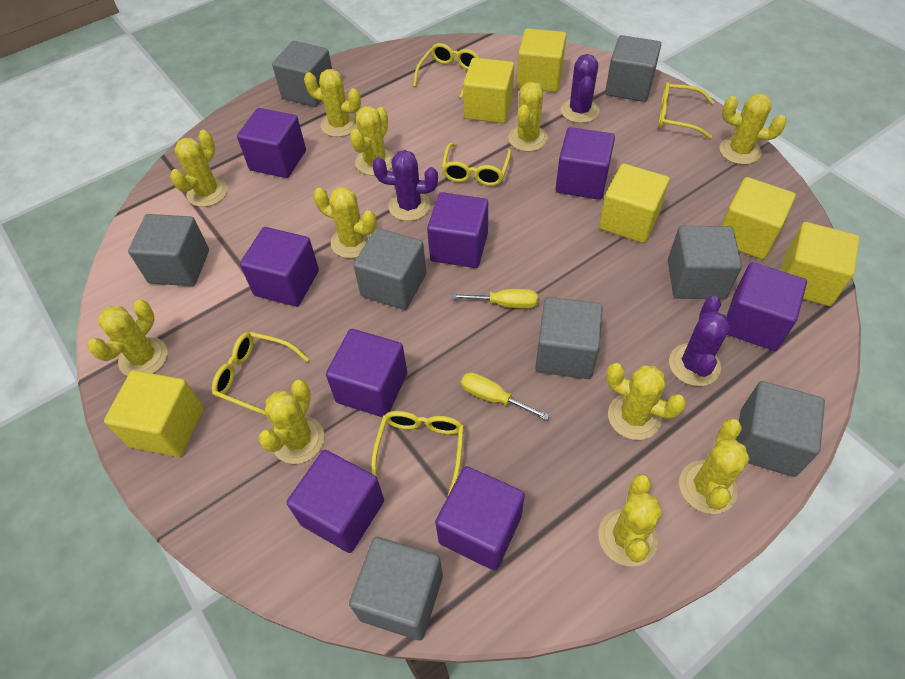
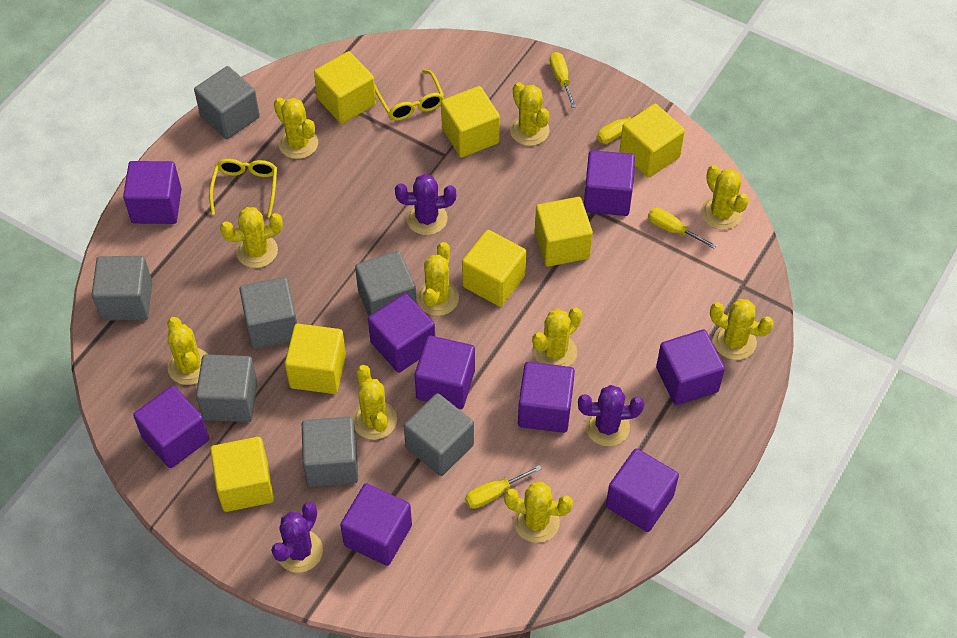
grey cube: 8 -> 7
purple cube: 8 -> 9
yellow cactus: 11 -> 10
yellow cube: 6 -> 7
yellow glasses: 5 -> 2
yellow screwdriver: 2 -> 4

